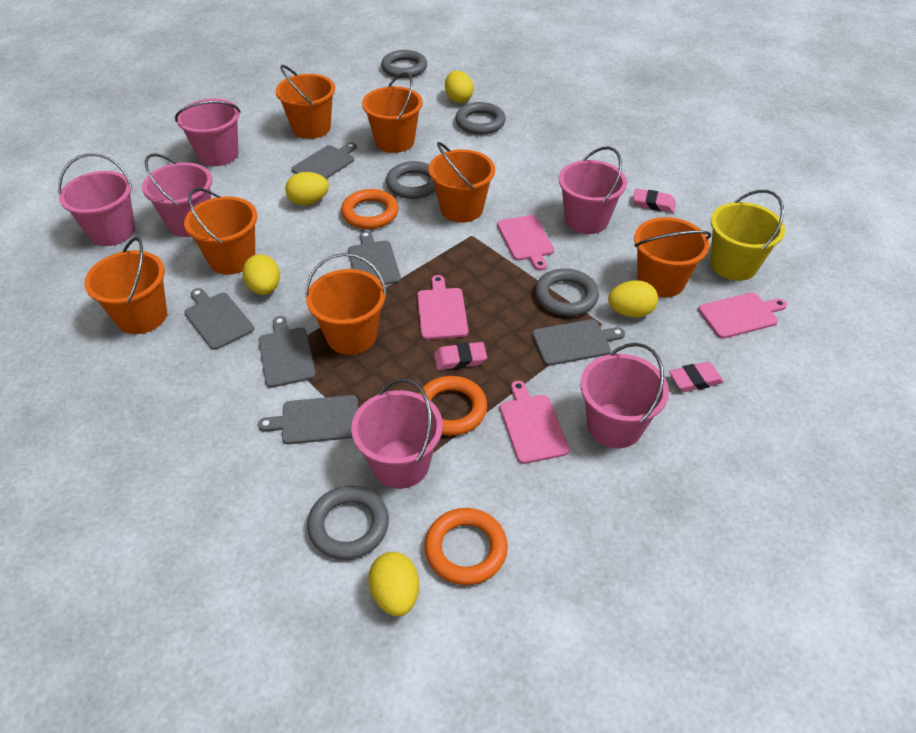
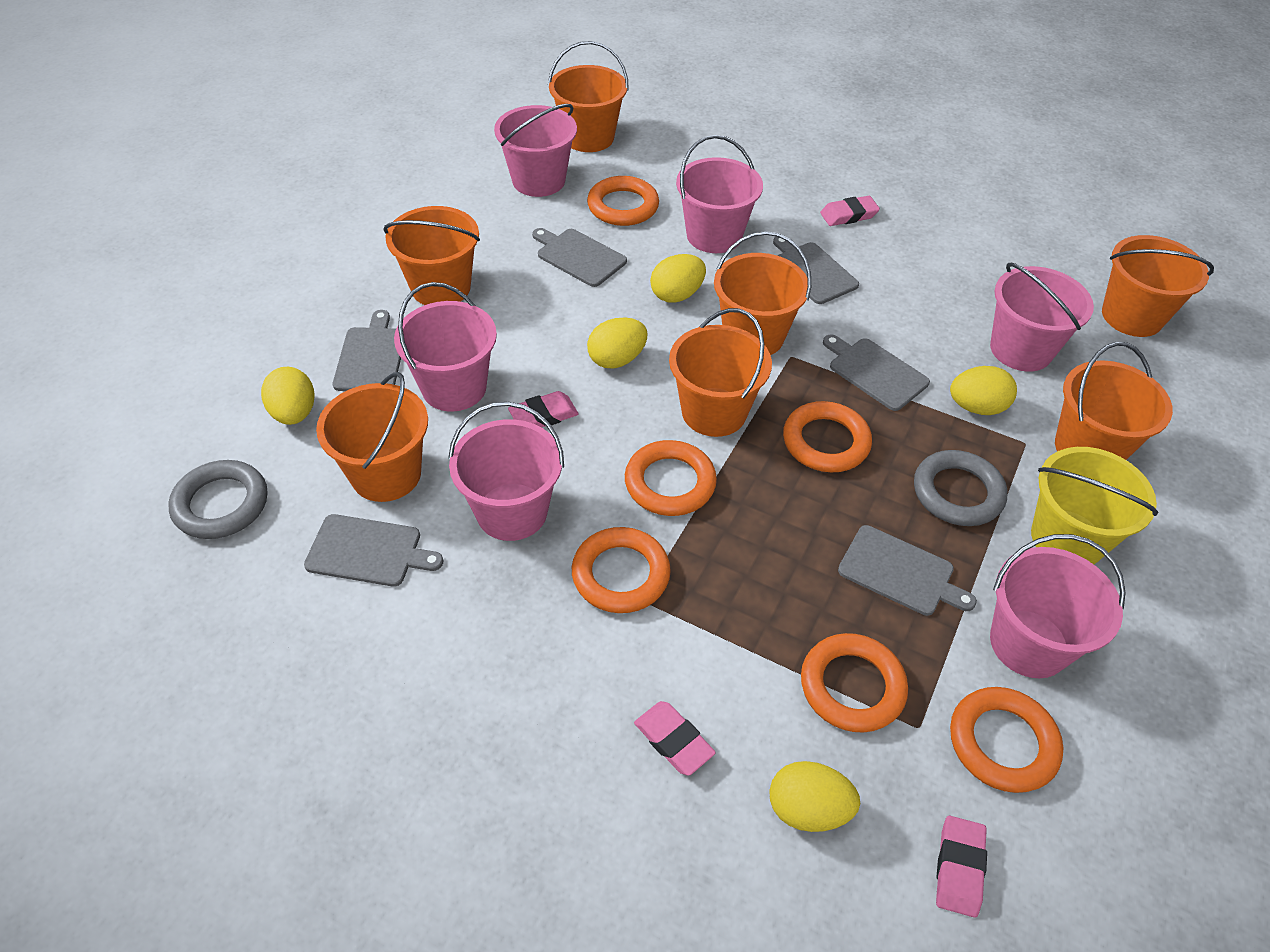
grey ring: 5 -> 2
orange ring: 3 -> 6
pink cutting board: 4 -> 0
pink eraser: 3 -> 4

